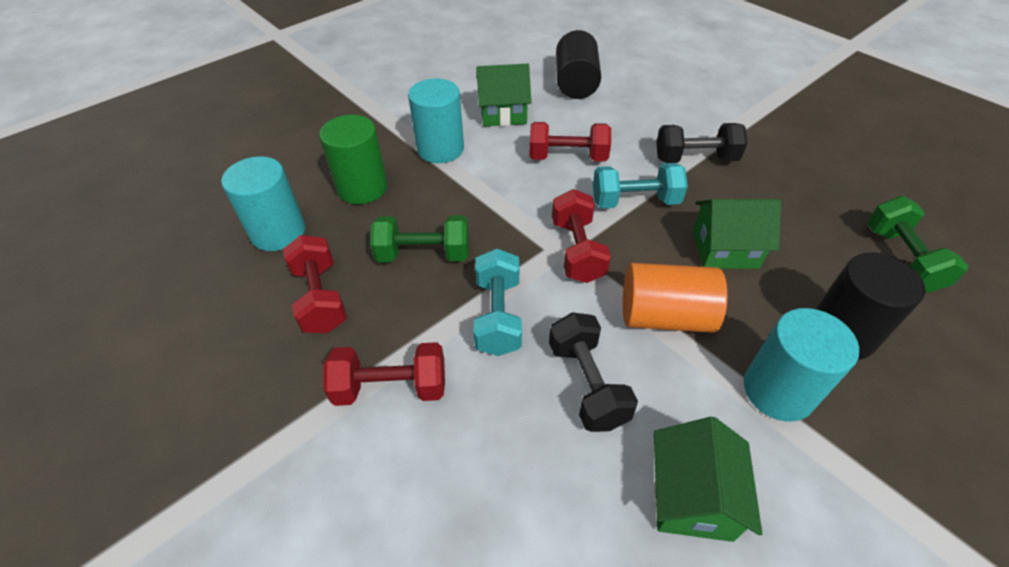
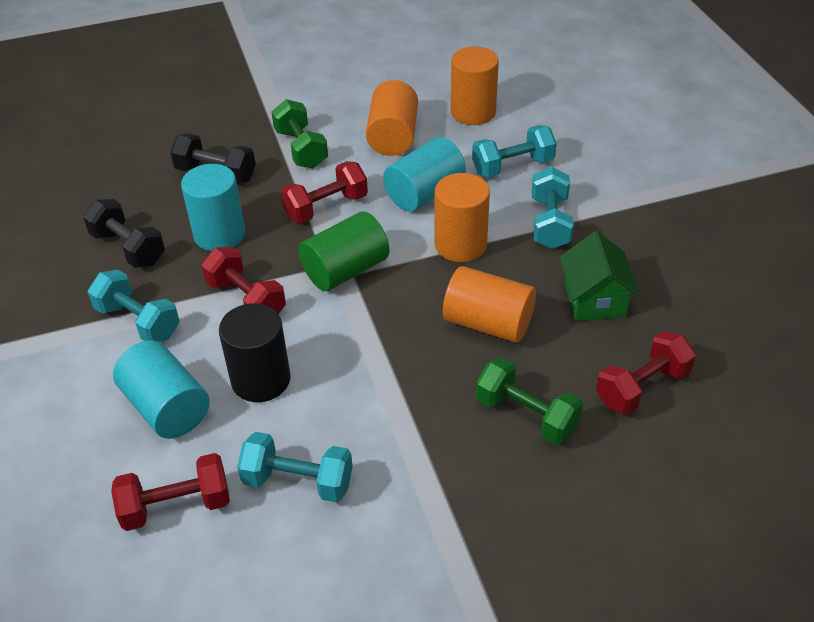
black cylinder: 2 -> 1
green house: 3 -> 1
orange cylinder: 1 -> 4
turquoise dumbbell: 2 -> 4

